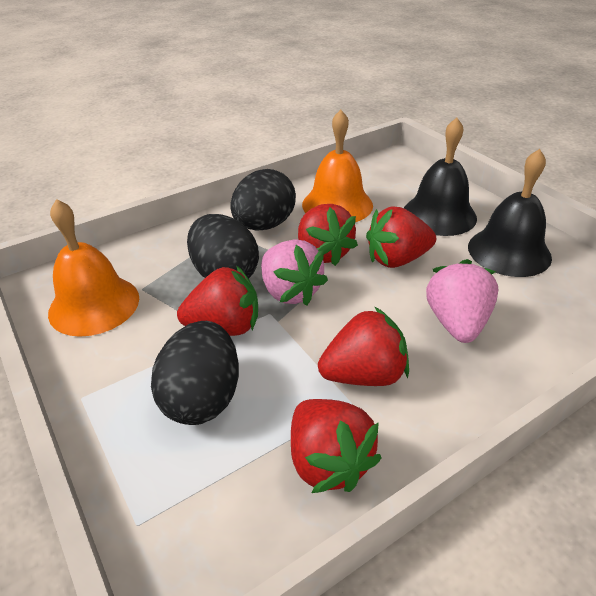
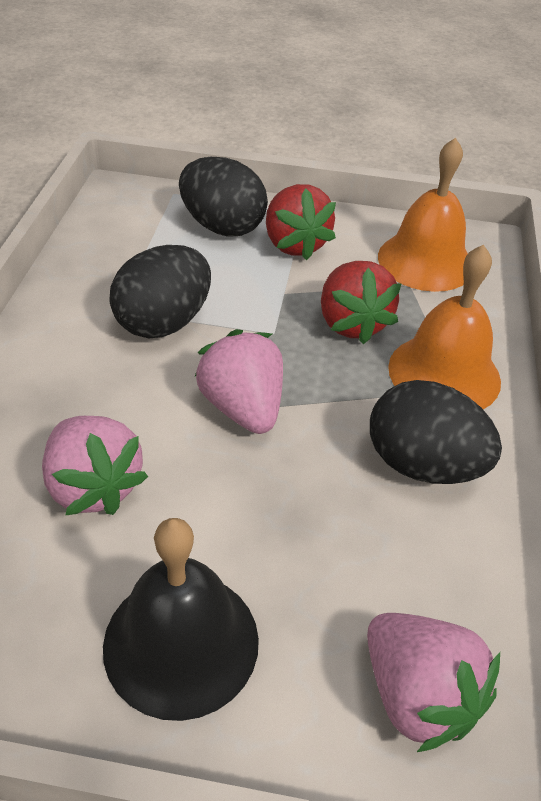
black bell: 2 -> 1
pink strawberry: 2 -> 3
red strawberry: 5 -> 2

